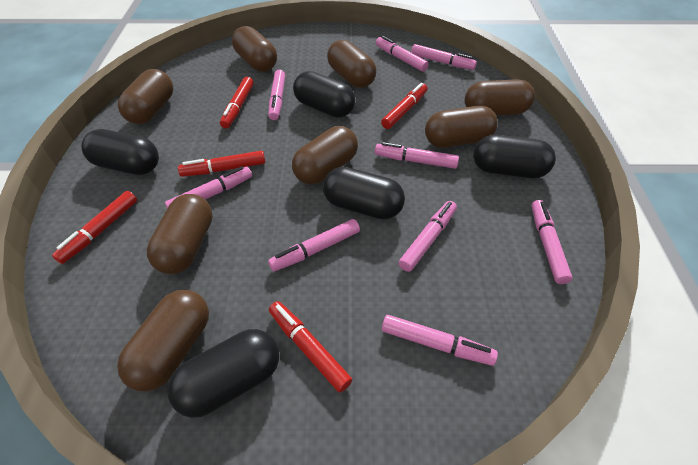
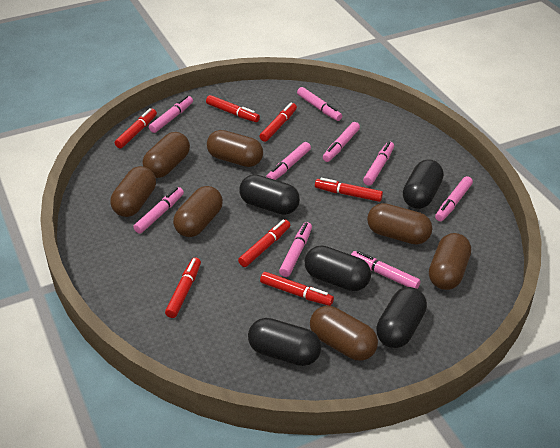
brown capsule: 8 -> 7
red marker: 5 -> 7

